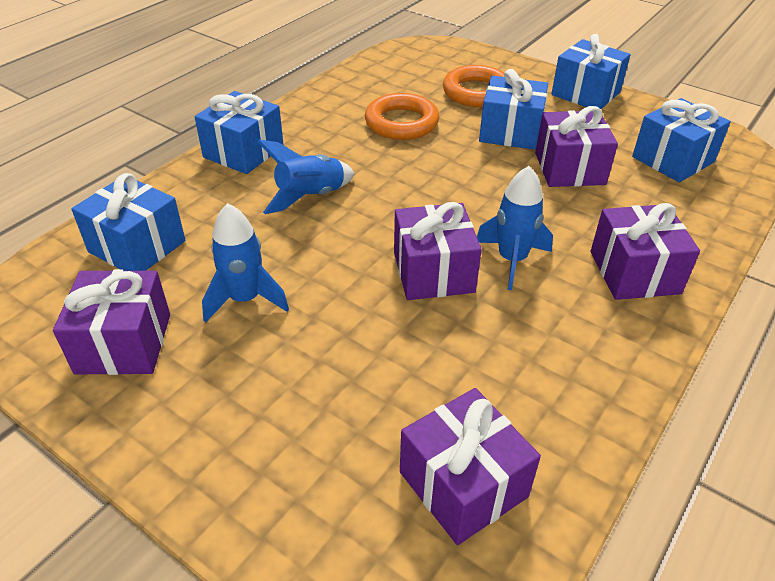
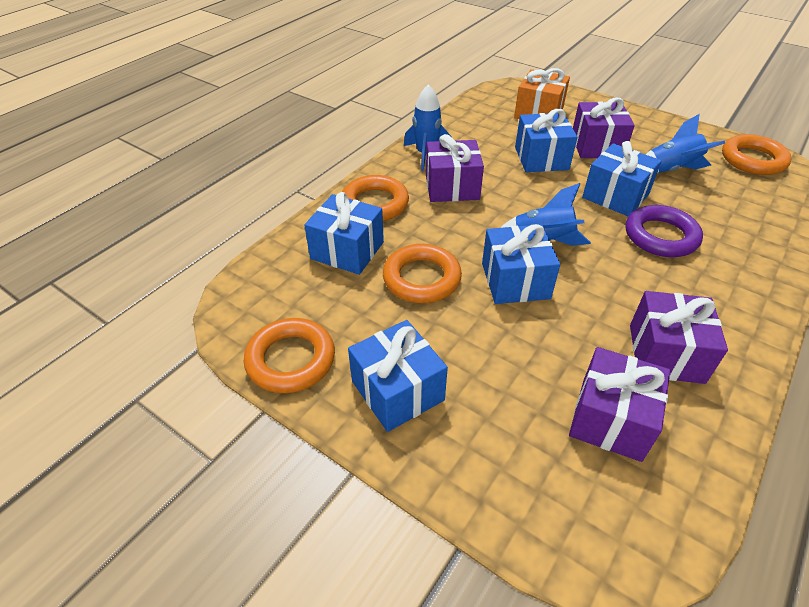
orange gift: 0 -> 1
orange ring: 2 -> 4
purple gift: 5 -> 4
purple ring: 0 -> 1

